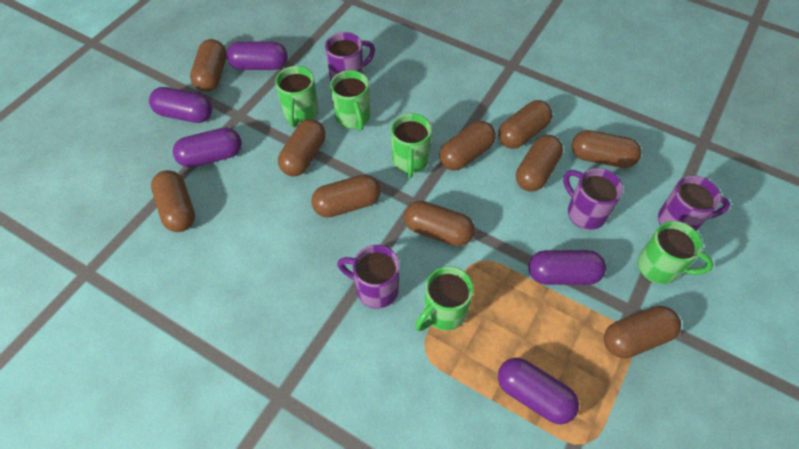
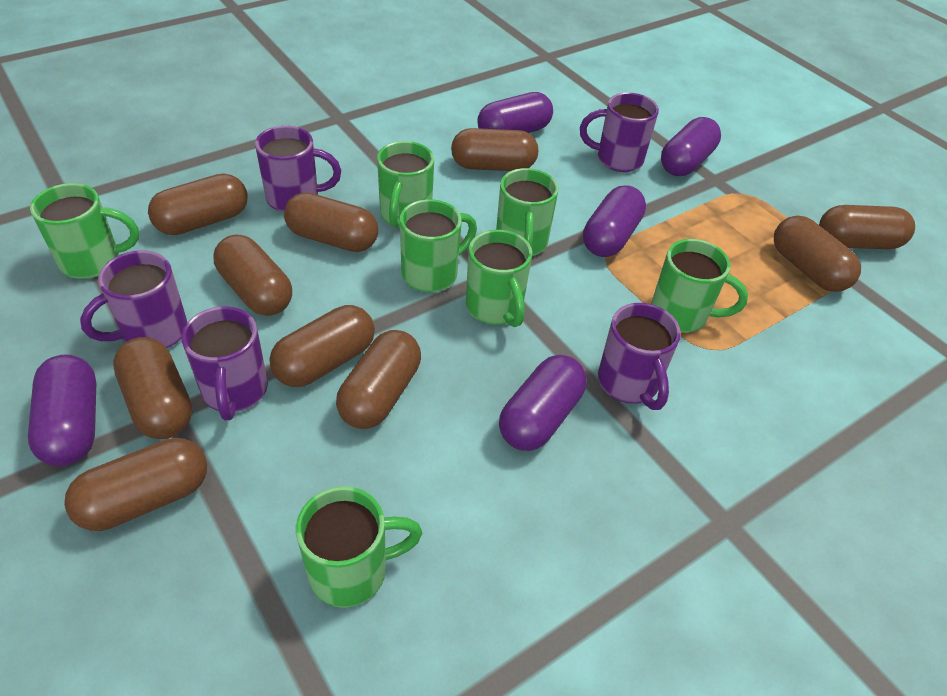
green mug: 5 -> 7
purple mug: 4 -> 5

